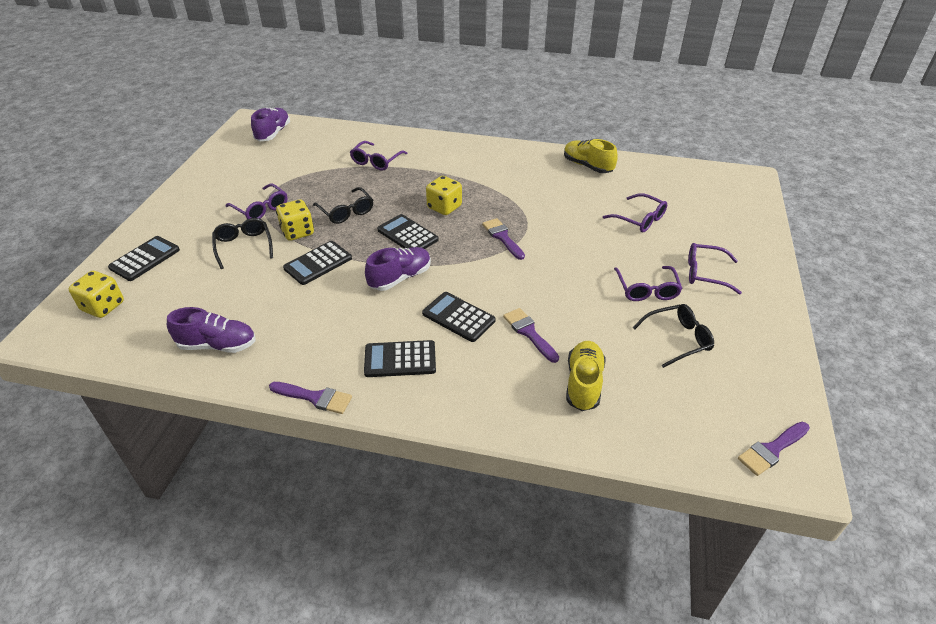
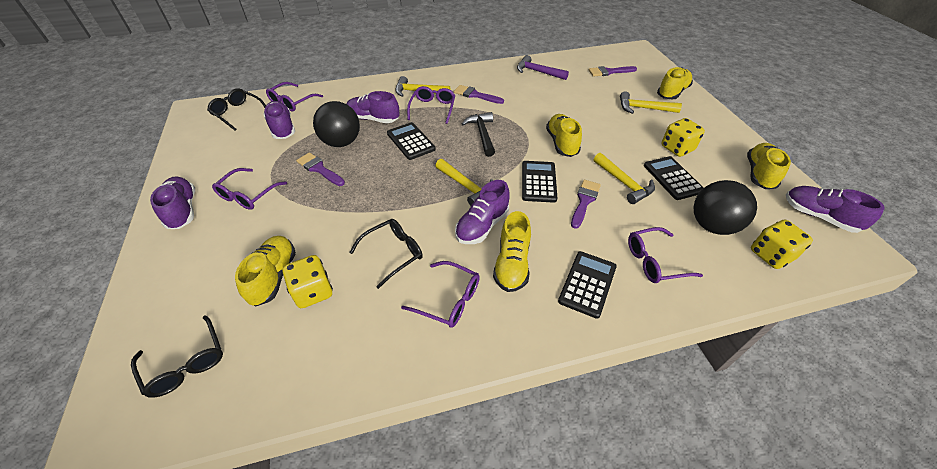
black ball: 0 -> 2
black calculator: 5 -> 4
black hammer: 0 -> 1
purple hammer: 0 -> 1
purple shoe: 3 -> 5
yellow hammer: 0 -> 4
yellow shoe: 2 -> 5

